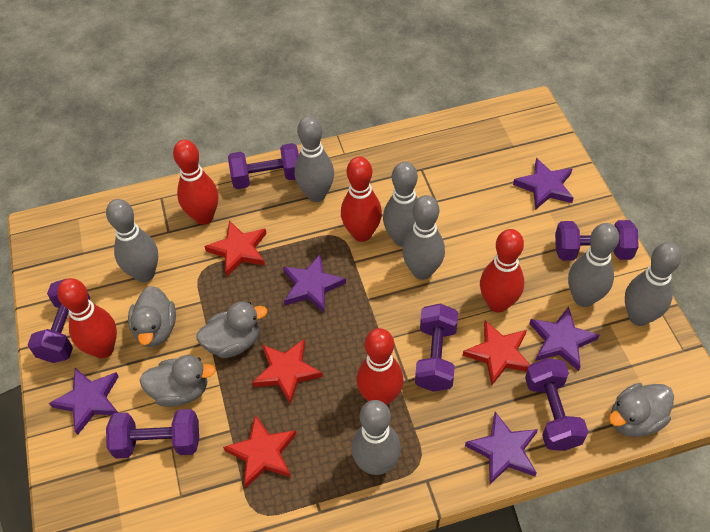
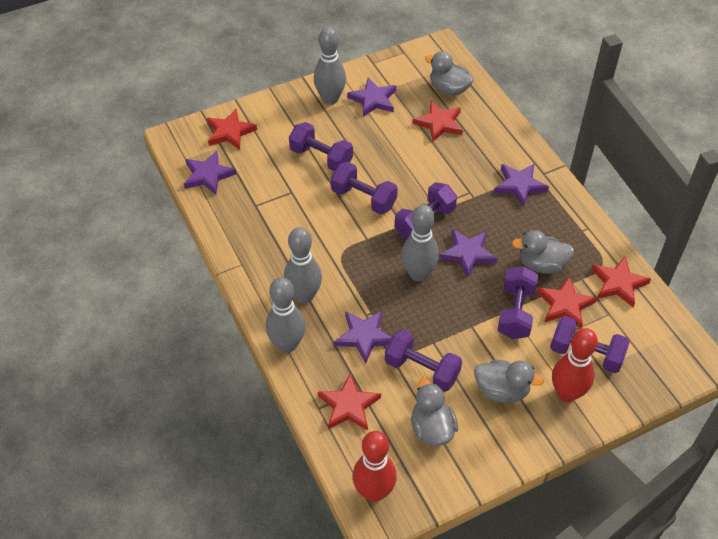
grey bowling pin: 7 -> 4
red bowling pin: 5 -> 2
red star: 4 -> 5

